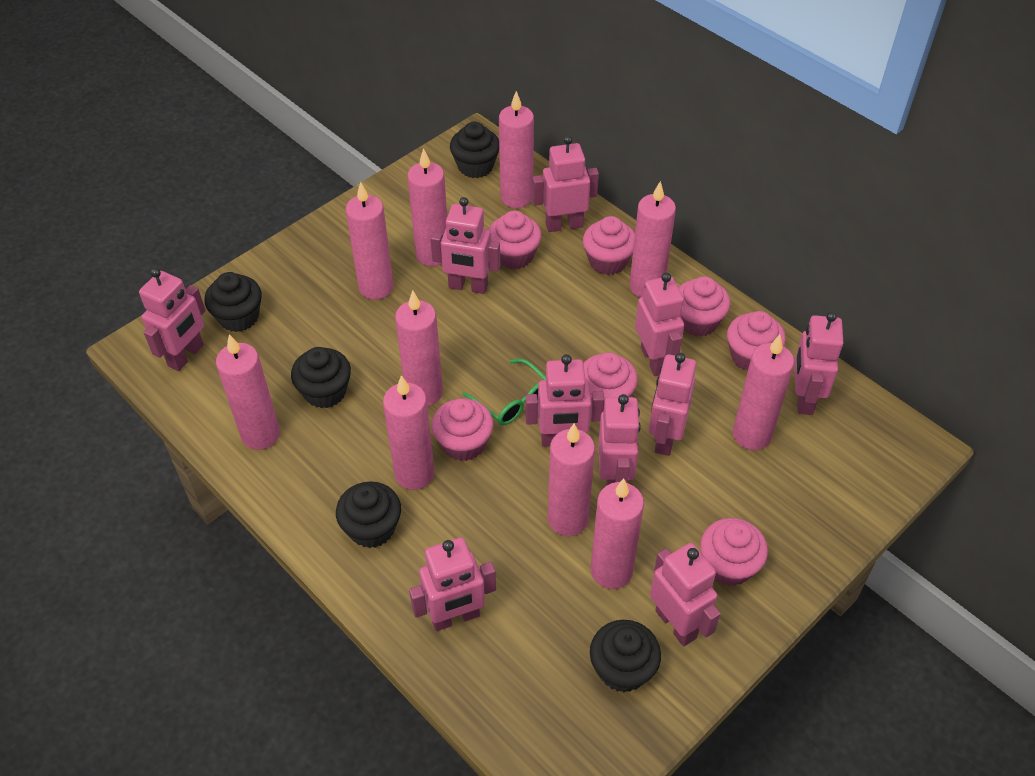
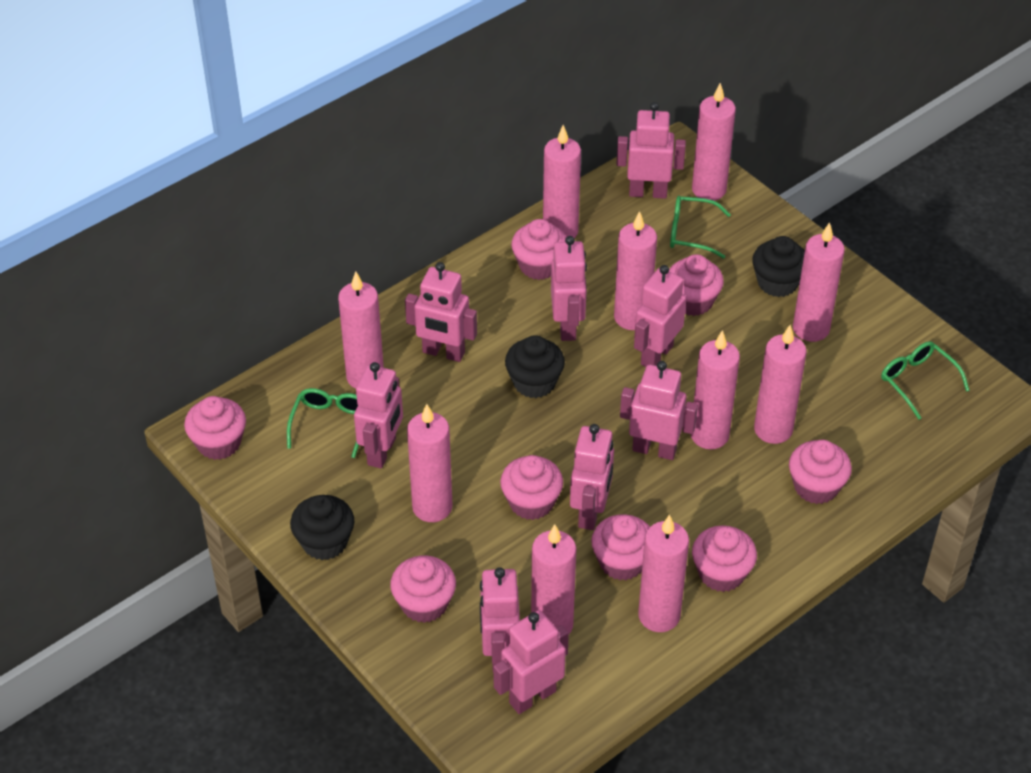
black cupcake: 5 -> 3
green glasses: 1 -> 3
pink cupcake: 7 -> 8
pink robot: 10 -> 9

